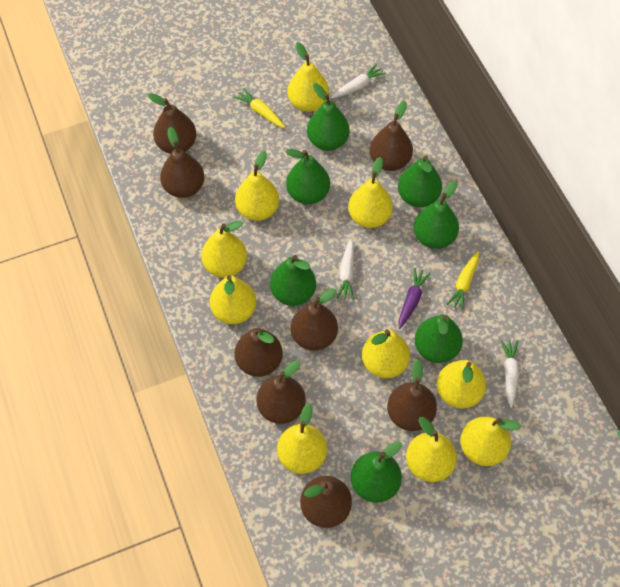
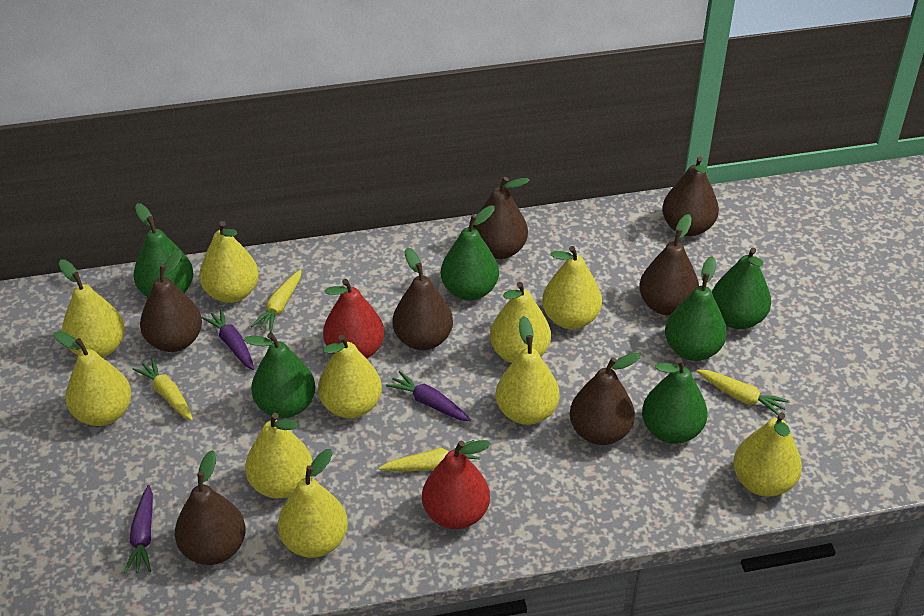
brown pear: 8 -> 7
green pear: 7 -> 6
purple carrot: 1 -> 3
red pear: 0 -> 2
white carrot: 3 -> 0
yellow carrot: 2 -> 4

